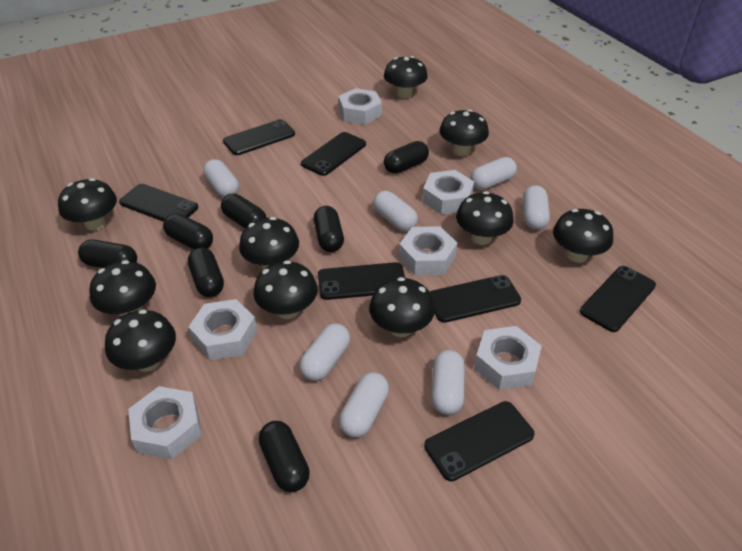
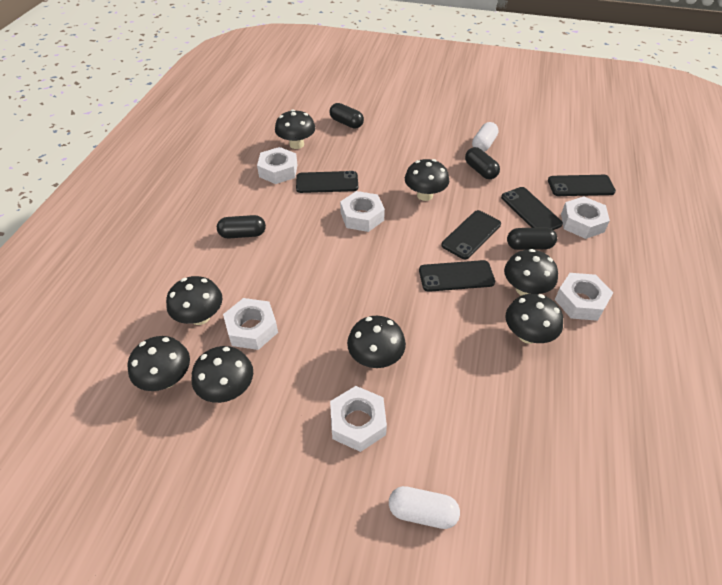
black capsule: 7 -> 4
black mushroom: 10 -> 8
black phone: 7 -> 5
white capsule: 7 -> 2

